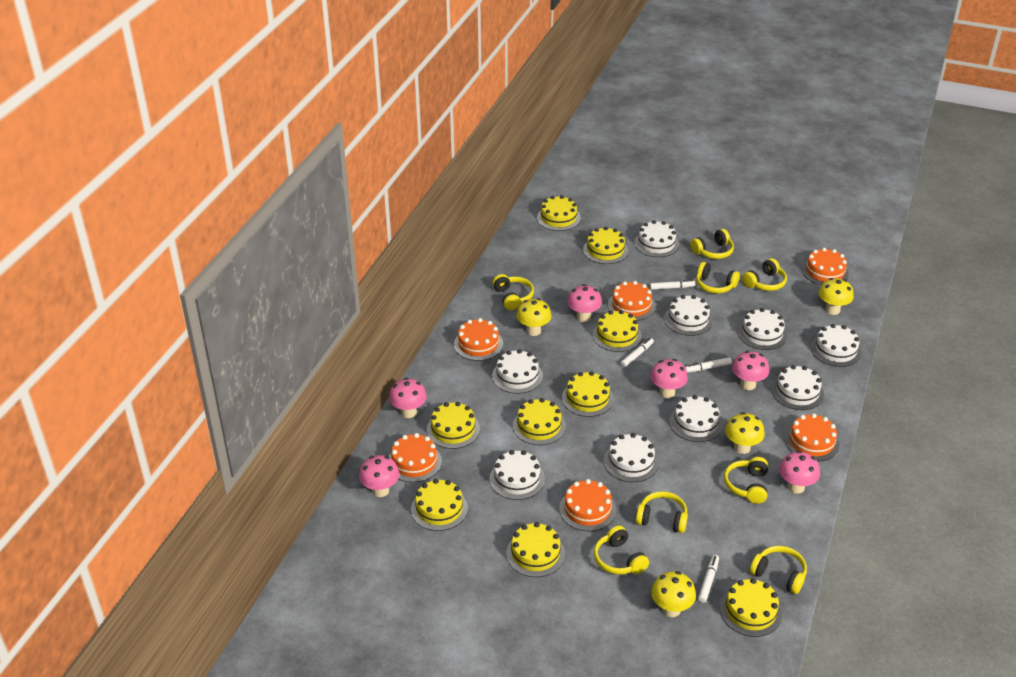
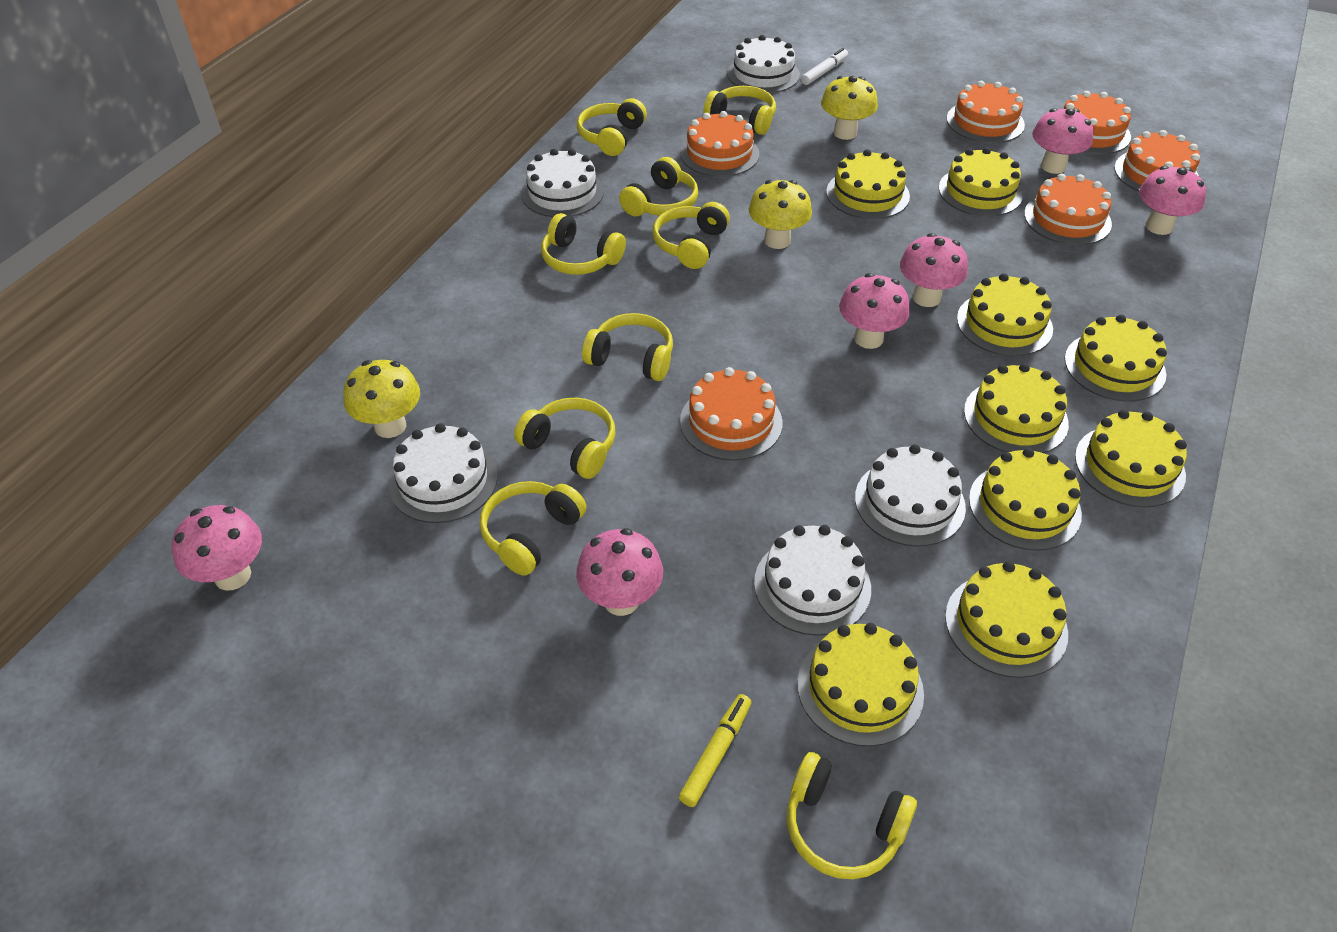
white cake: 9 -> 5
white marker: 4 -> 1
yellow headphones: 8 -> 9
yellow marker: 0 -> 1
yellow mushroom: 4 -> 3

